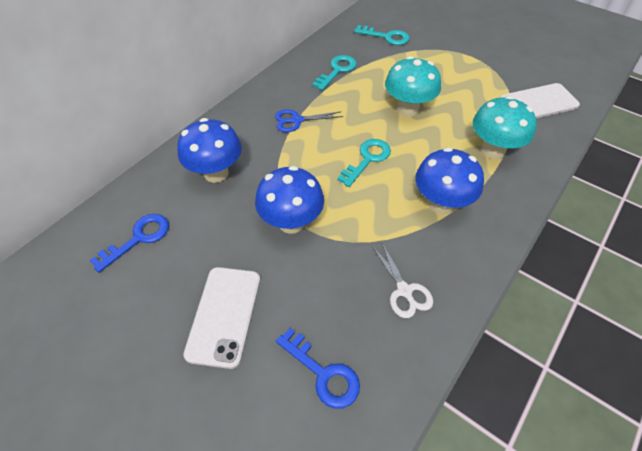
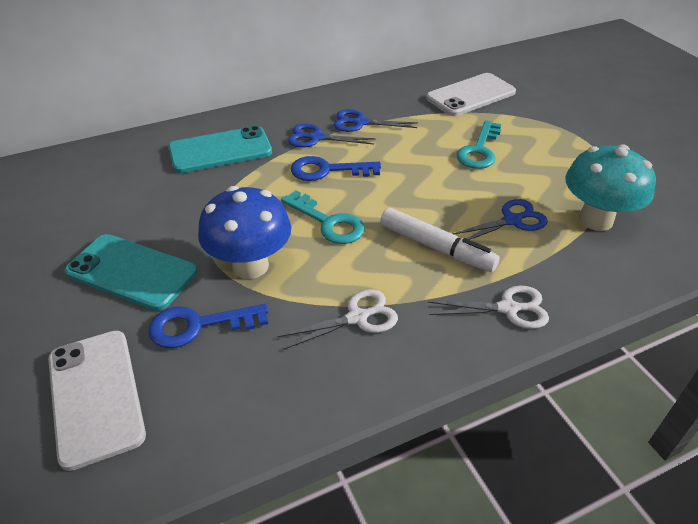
blue mushroom: 3 -> 1
blue scissors: 1 -> 3
turquoise key: 3 -> 2
turquoise mushroom: 2 -> 1
turquoise phone: 0 -> 2
white marker: 0 -> 1
white scissors: 1 -> 2

